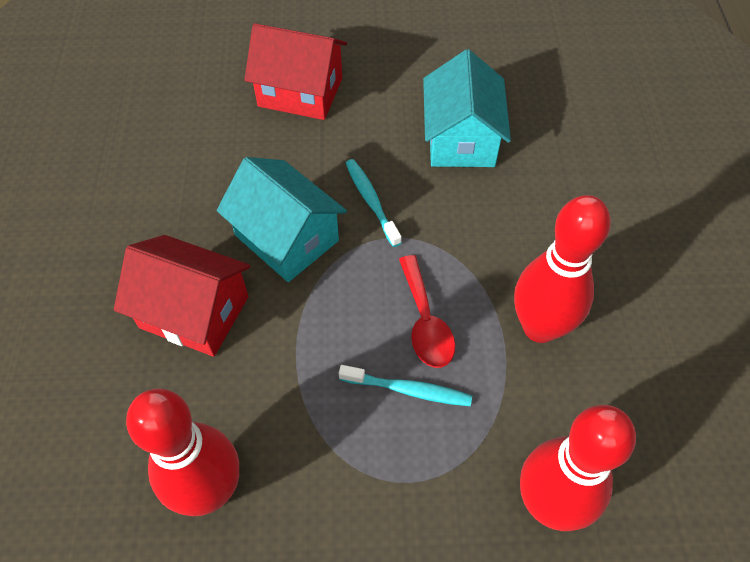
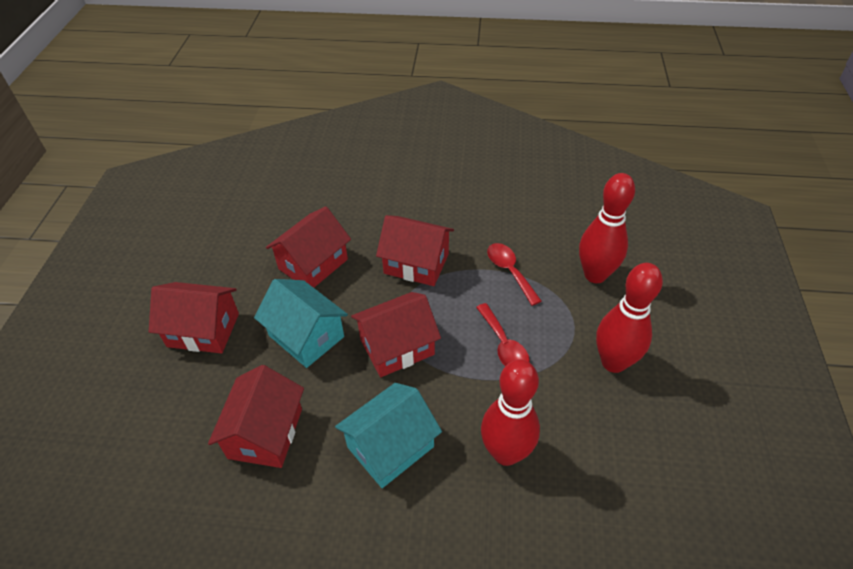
red house: 2 -> 5
red spoon: 1 -> 2
turquoise toothbrush: 2 -> 0

